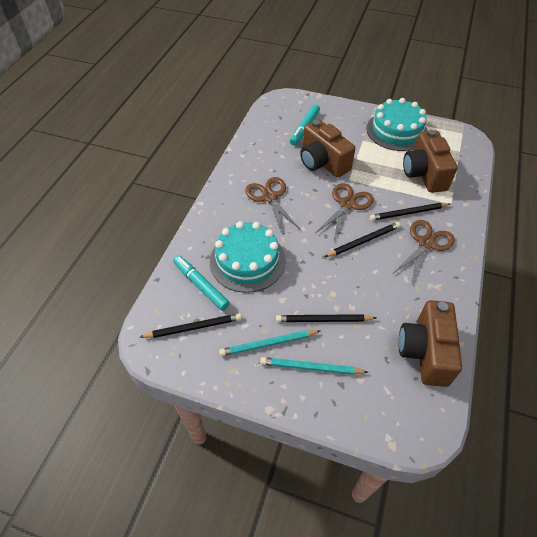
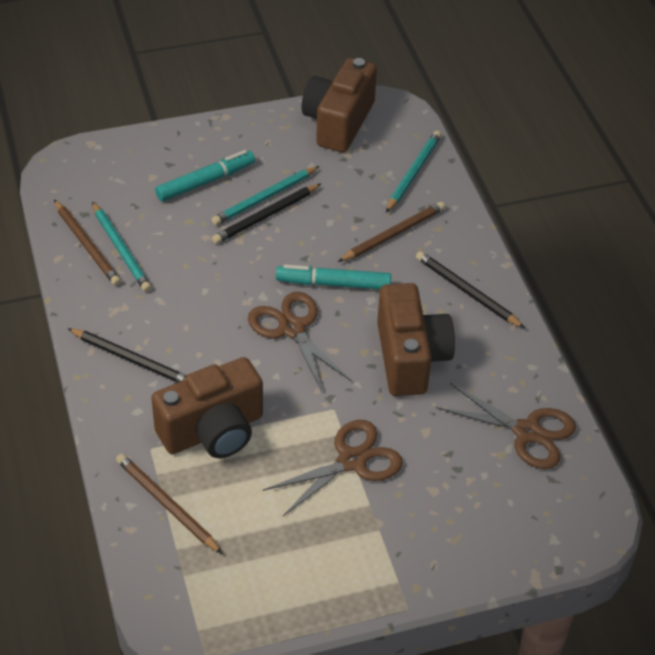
black pencil: 4 -> 3
brown pencil: 0 -> 3
turquoise cake: 2 -> 0
turquoise pencil: 2 -> 3

